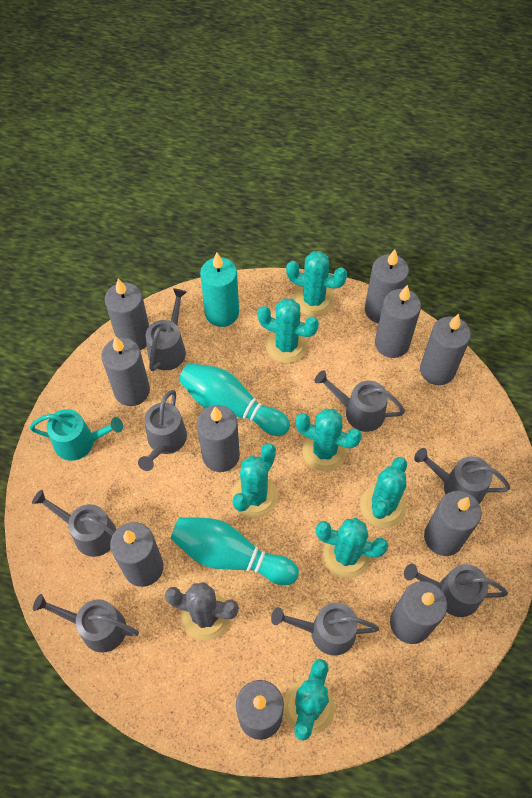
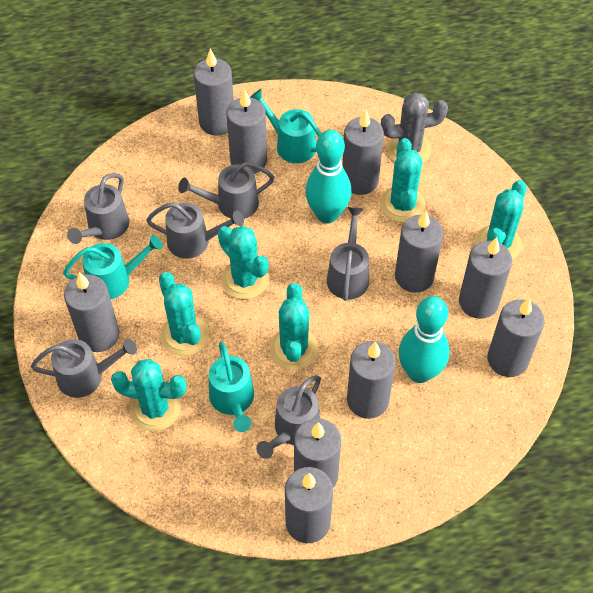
grey watering can: 8 -> 6
turquoise cactus: 7 -> 6
turquoise candle: 1 -> 0
turquoise watering can: 1 -> 3

